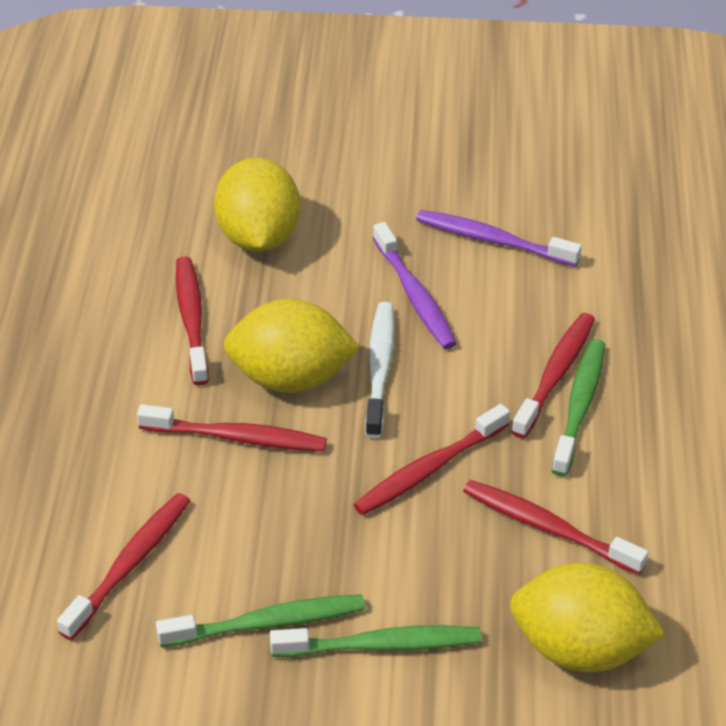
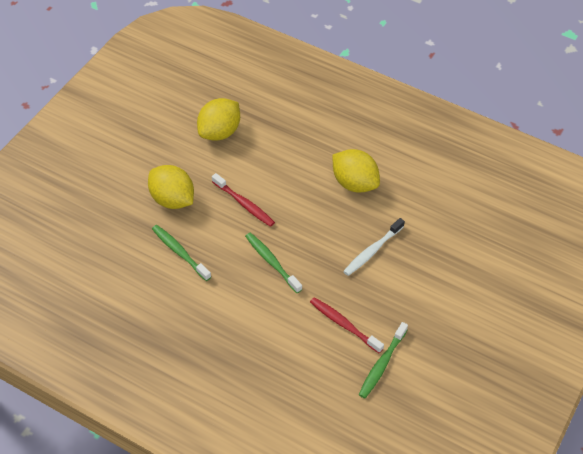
purple toothbrush: 2 -> 0
red toothbrush: 6 -> 2

